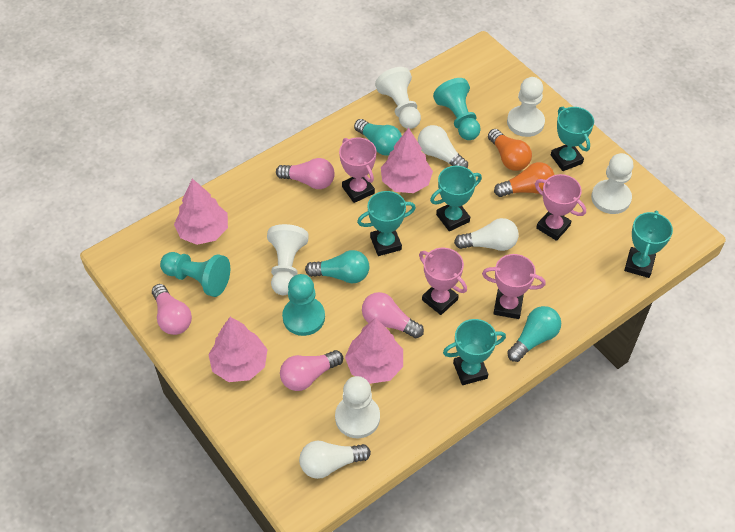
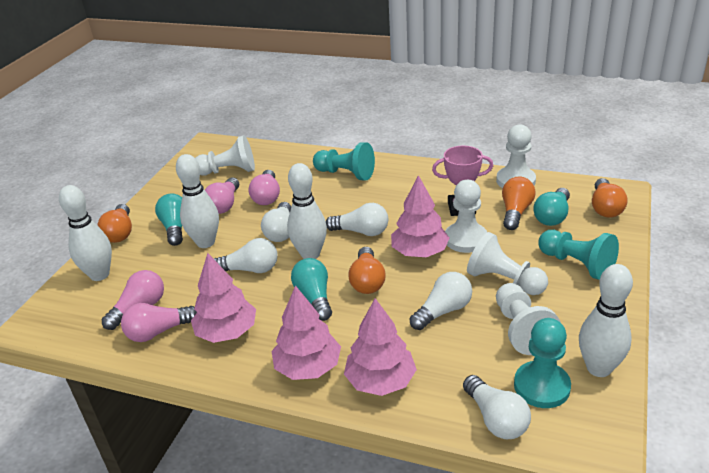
orange light bulb: 2 -> 4
pink trophy: 4 -> 1
turquoise trophy: 5 -> 0
white bowling pin: 0 -> 4
white light bulb: 3 -> 5

